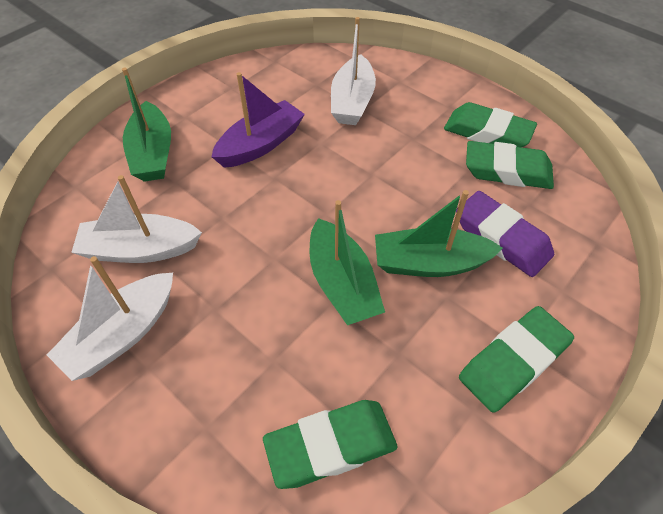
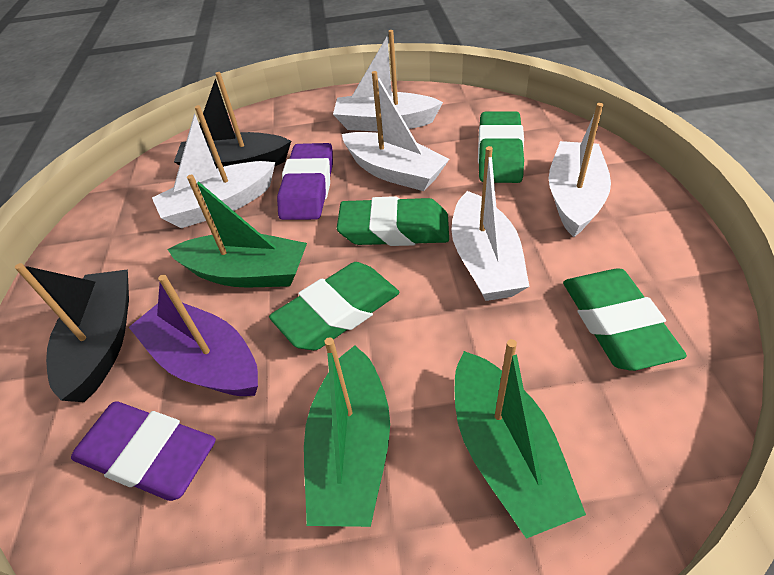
black boat: 0 -> 2
purple eraser: 1 -> 2
white boat: 3 -> 5

